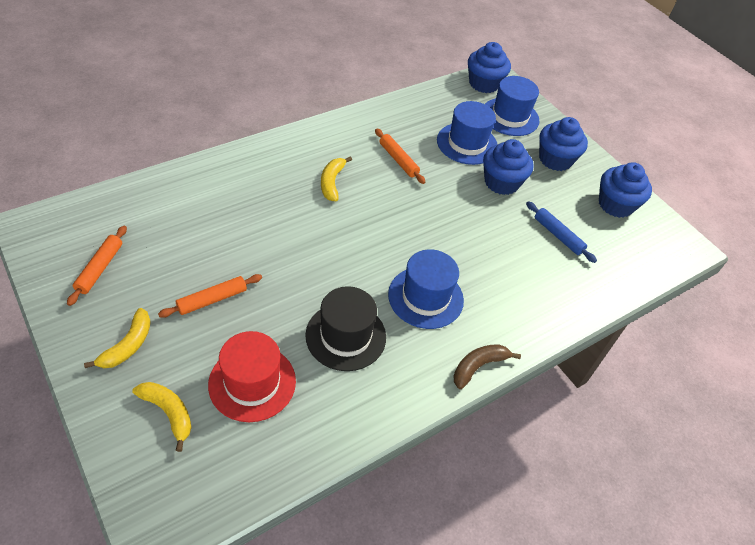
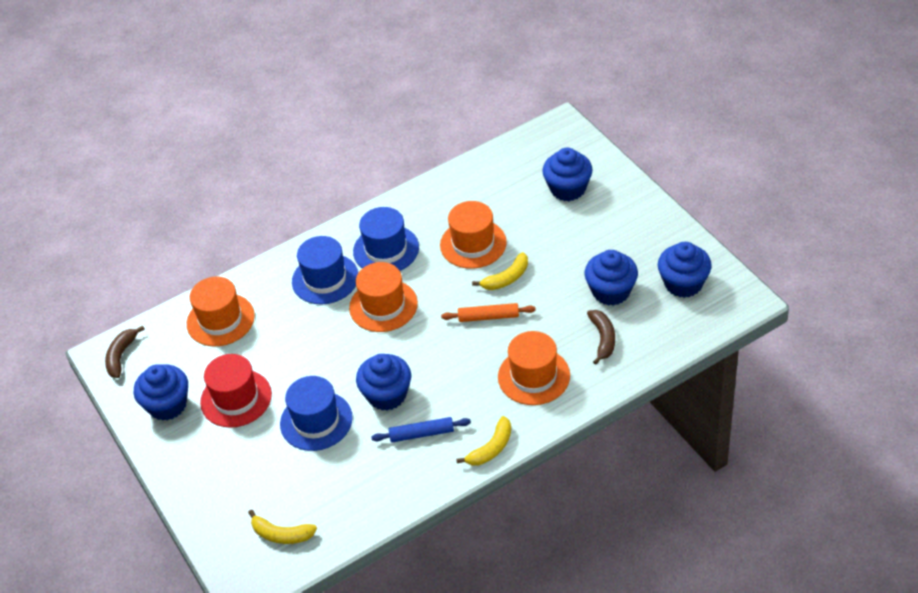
black hat: 1 -> 0
blue cupcake: 4 -> 5
brown banana: 1 -> 2
orange hat: 0 -> 4
orange rolling pin: 3 -> 1

